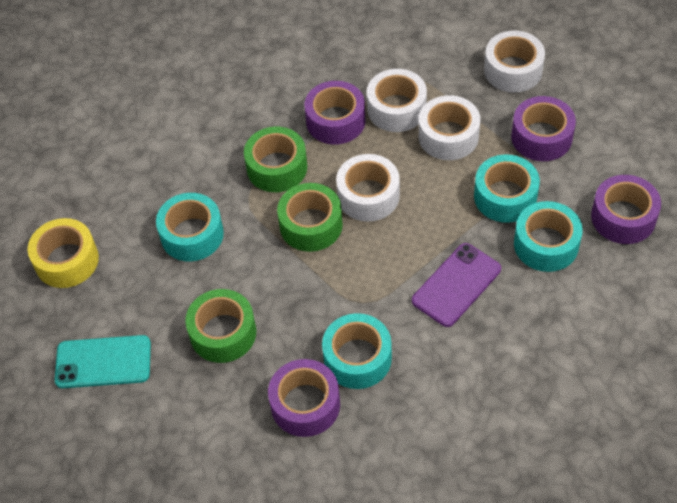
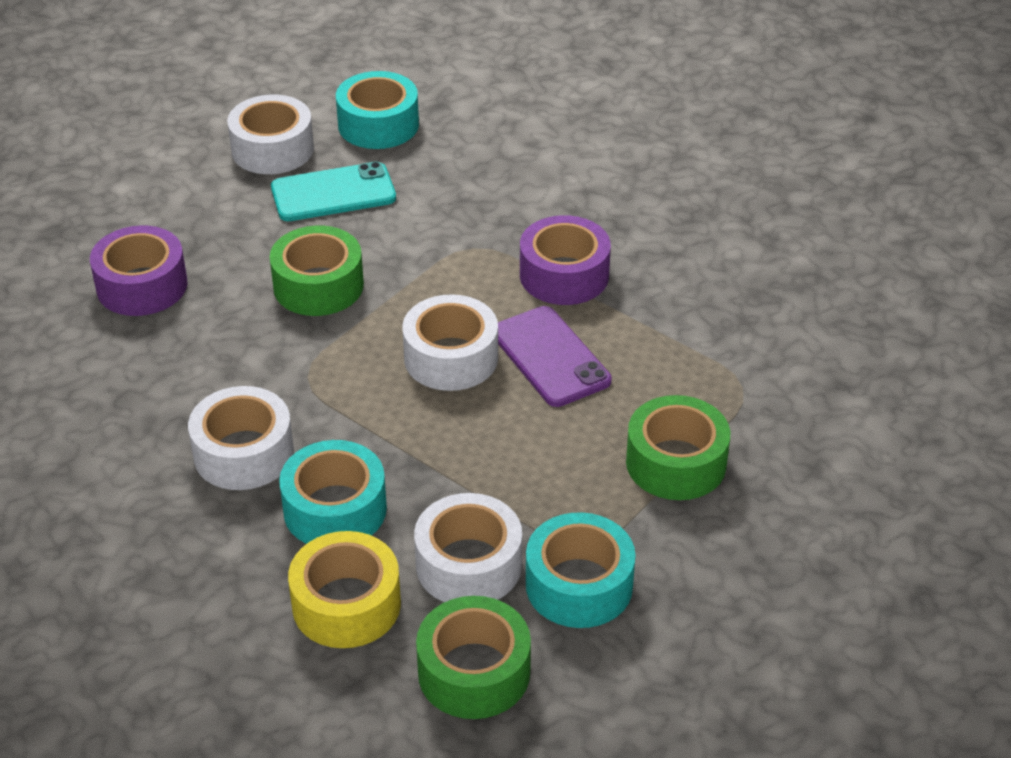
purple tape: 4 -> 2
turquoise tape: 4 -> 3

